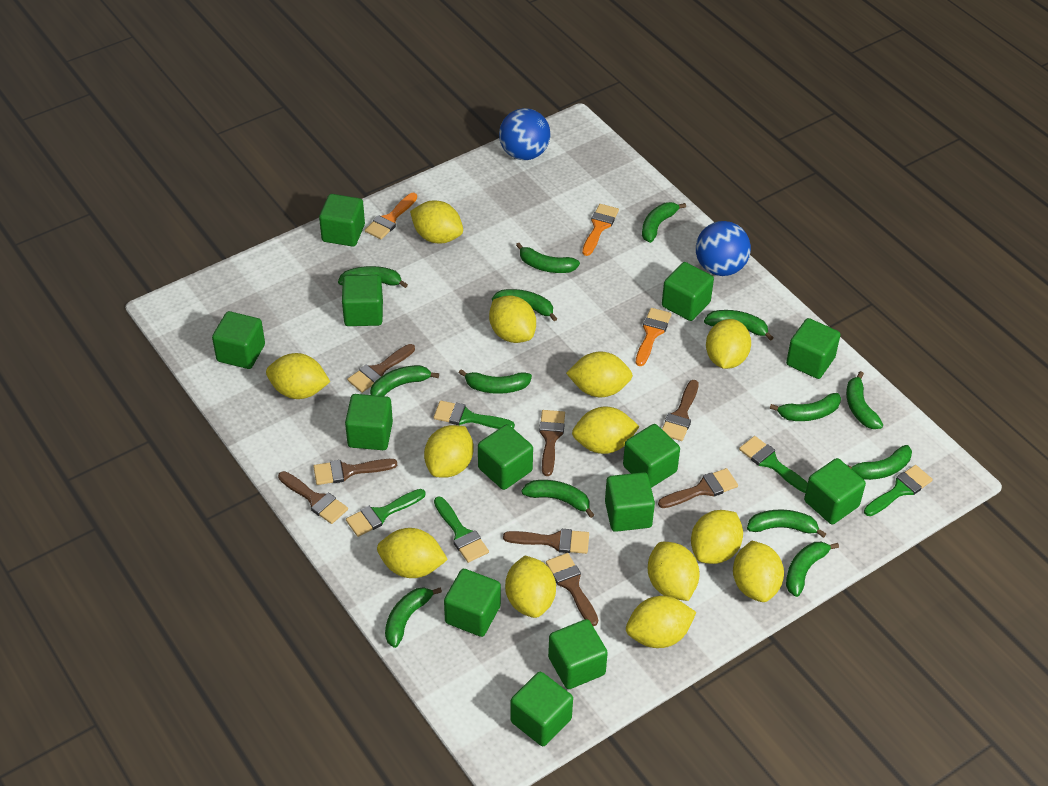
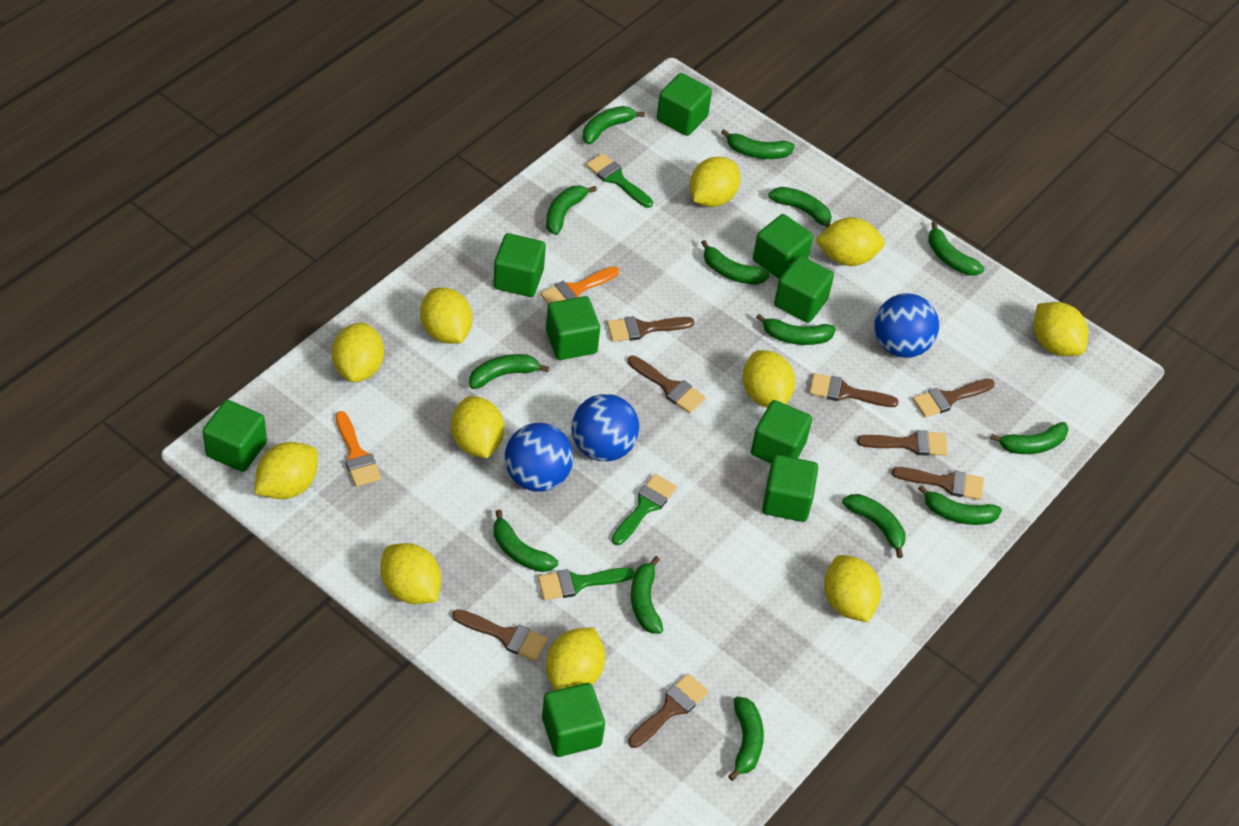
blue ball: 2 -> 3
green brush: 5 -> 3
green cube: 13 -> 9
orange brush: 3 -> 2
yellow lemon: 13 -> 11

